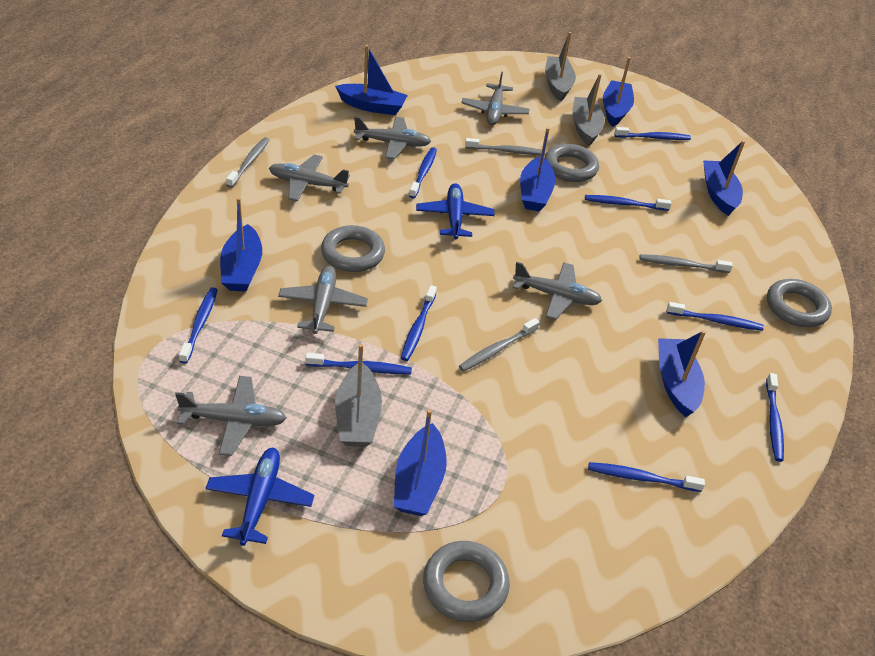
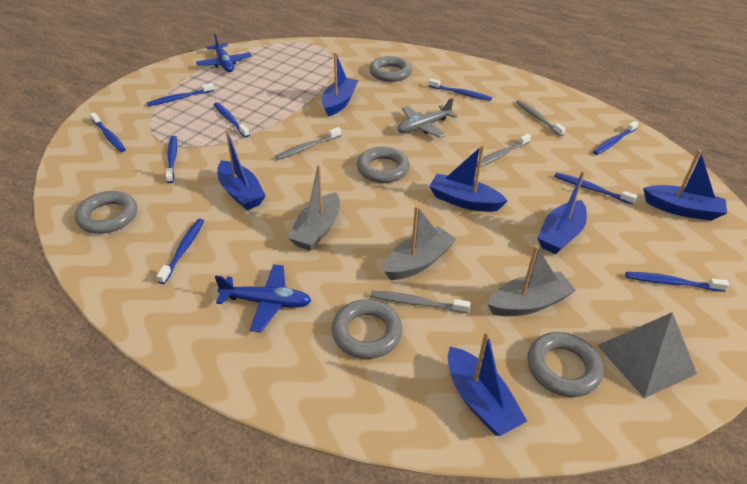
blue boat: 7 -> 6
grey plane: 6 -> 1
grey pyramid: 0 -> 1
grey ring: 4 -> 5

